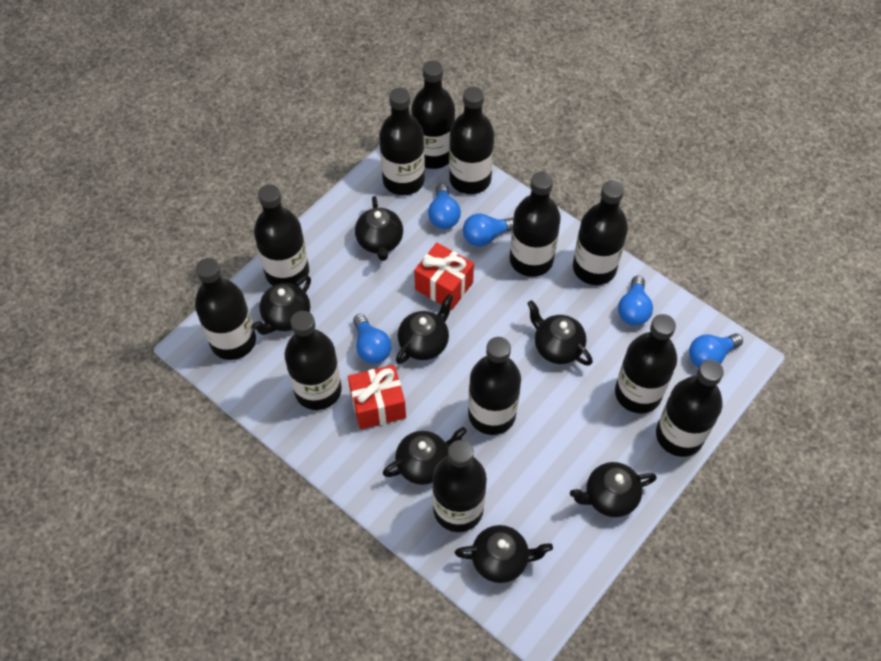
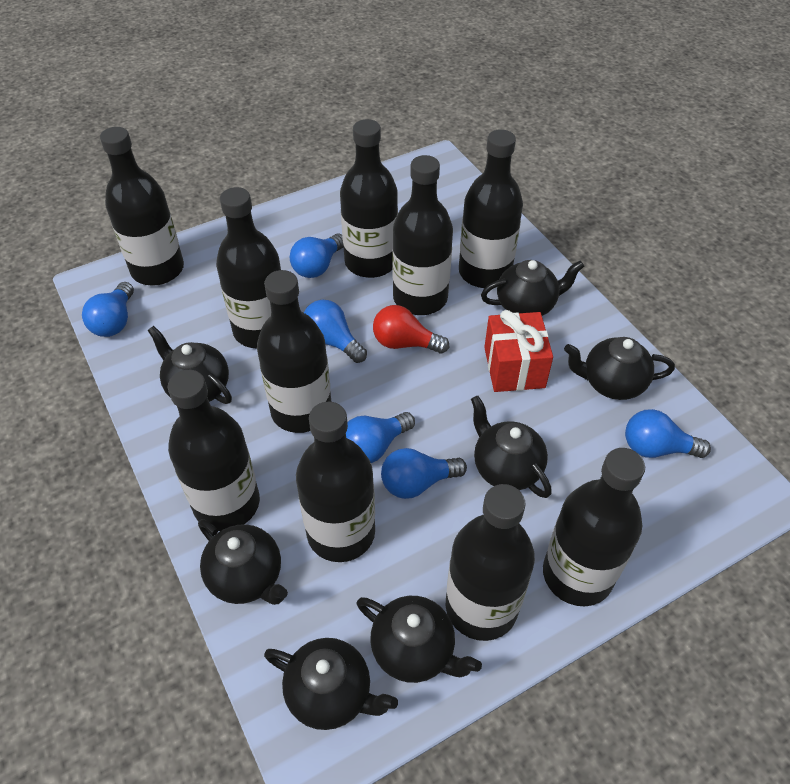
black bottle: 12 -> 10
blue light bulb: 5 -> 6
red gift: 2 -> 1
red light bulb: 0 -> 1

